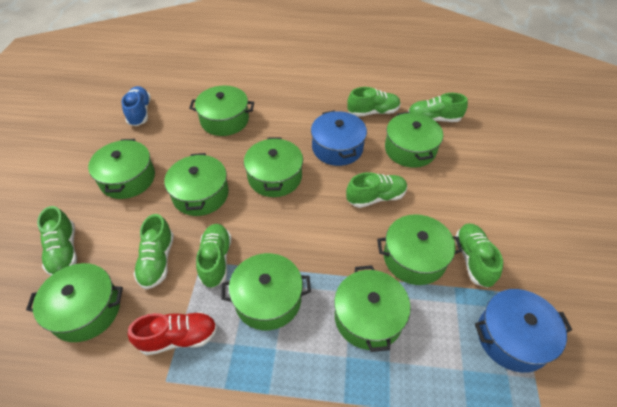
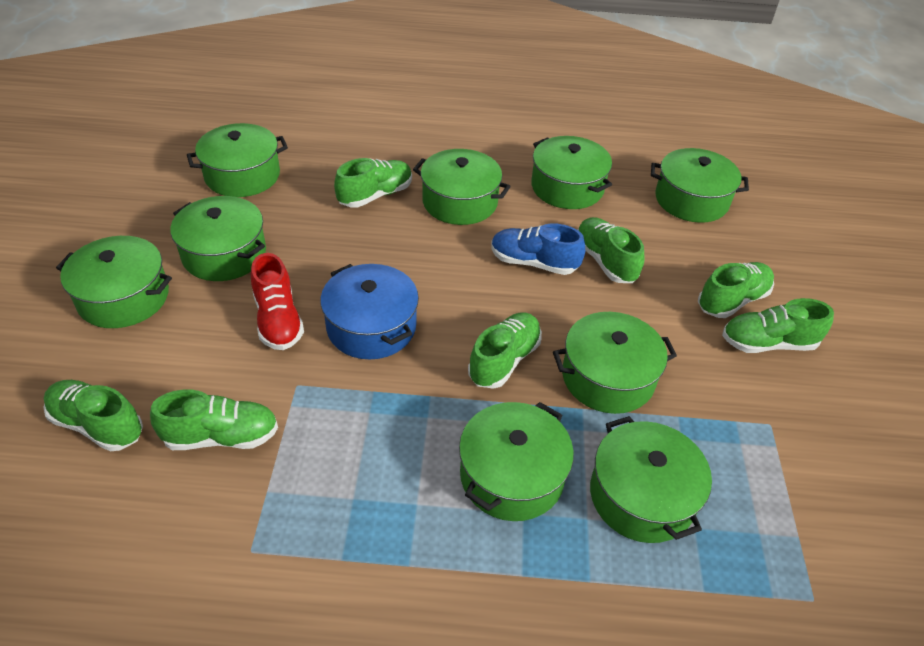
blue pot: 2 -> 1

